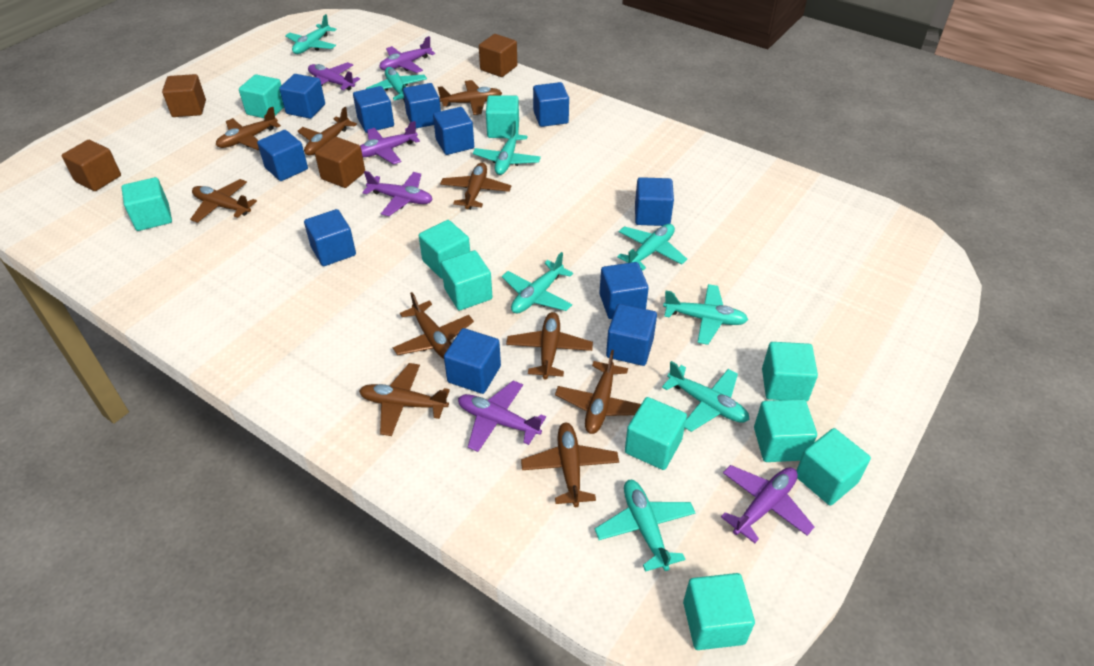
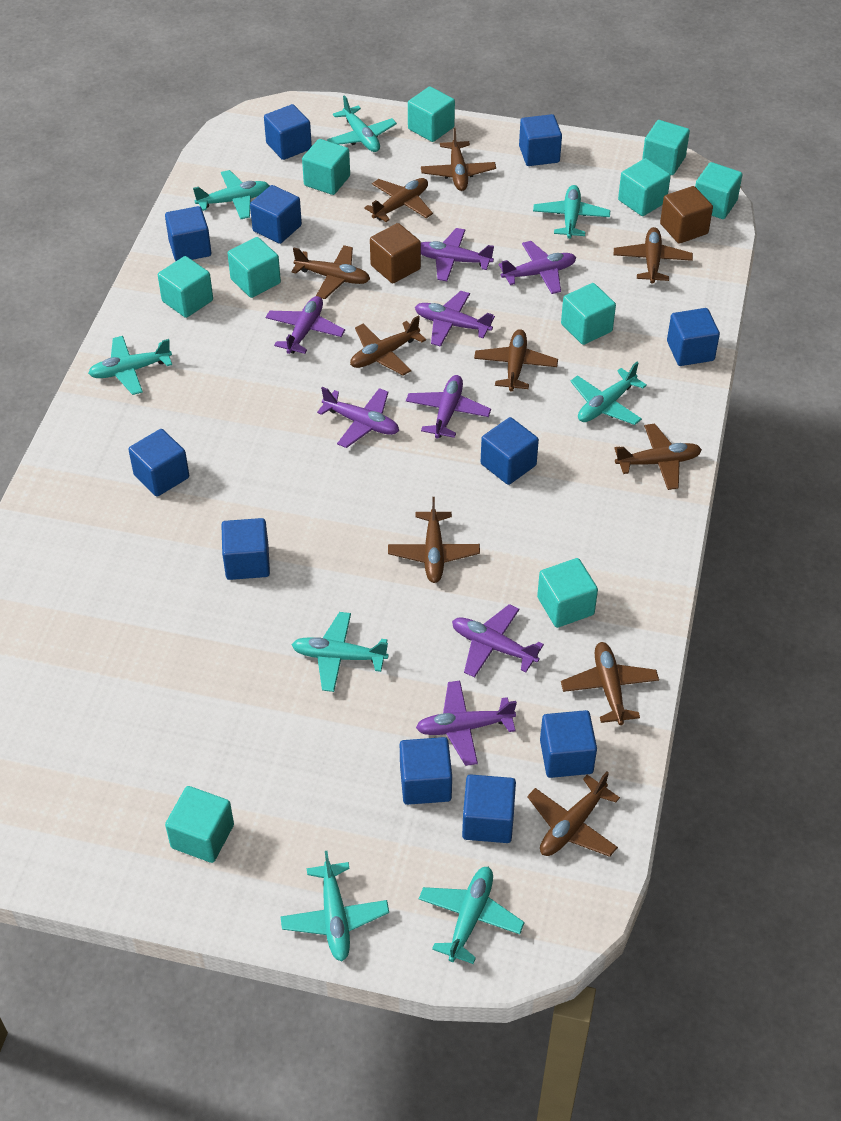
brown cube: 4 -> 2
purple plane: 6 -> 8

